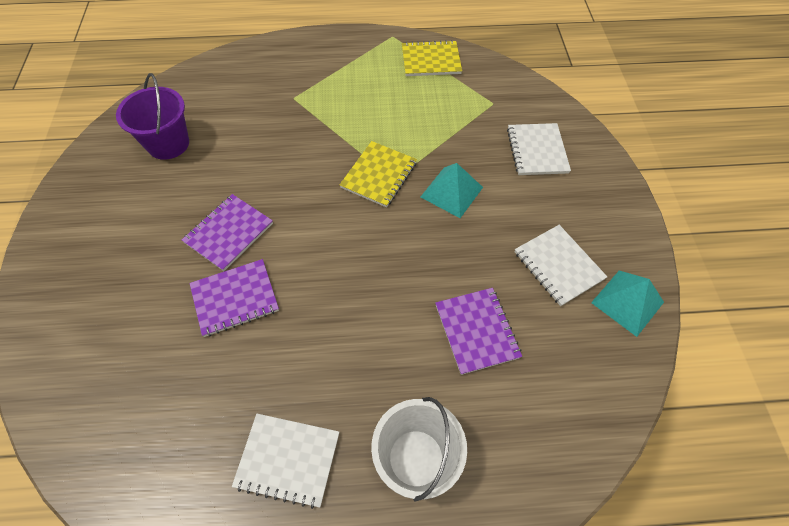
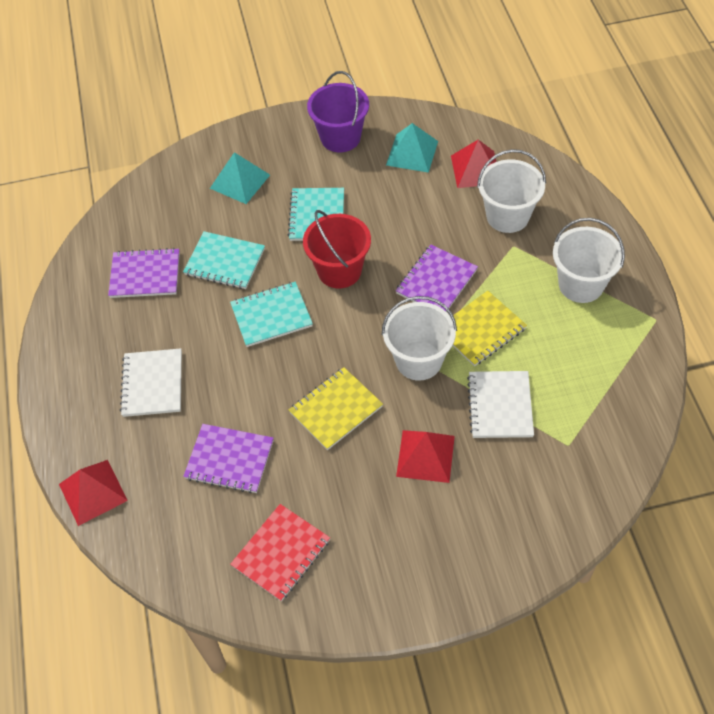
red bucket: 0 -> 1
red notebook: 0 -> 1
red pyramid: 0 -> 3
turquoise notebook: 0 -> 3
white bucket: 1 -> 3
white notebook: 3 -> 2

